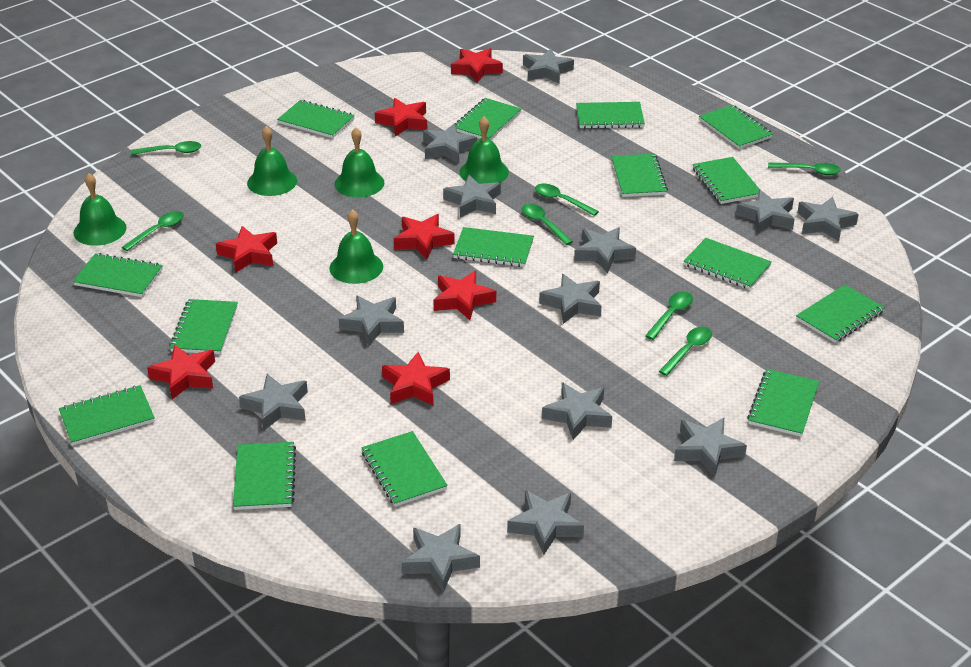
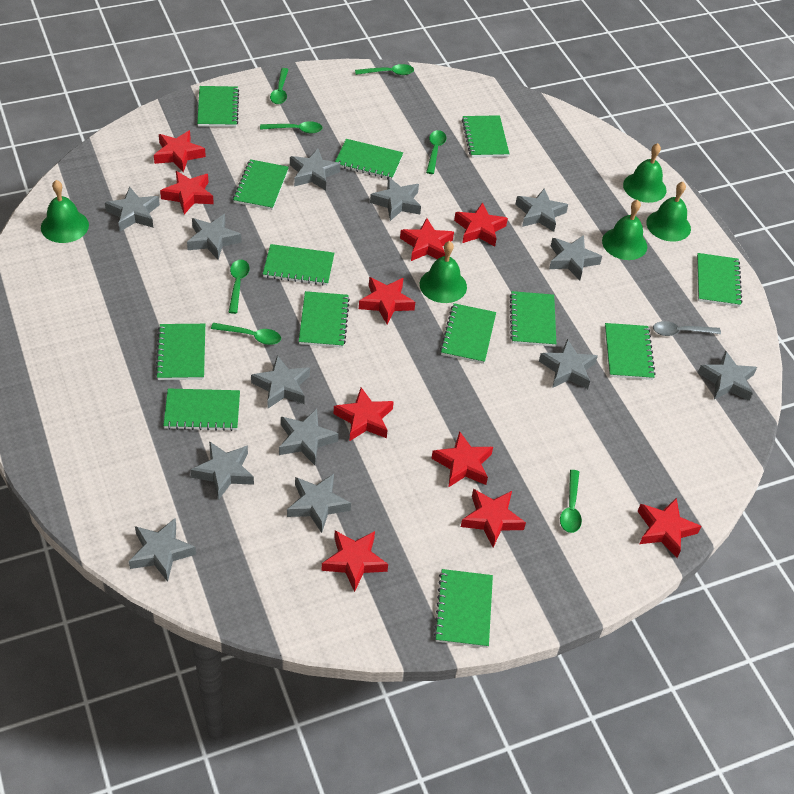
green notebook: 15 -> 13
grey spoon: 0 -> 1
red star: 7 -> 10

